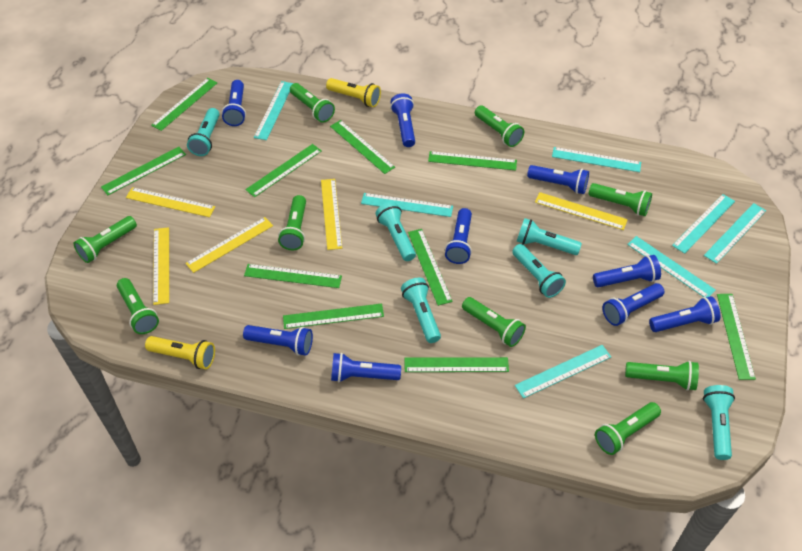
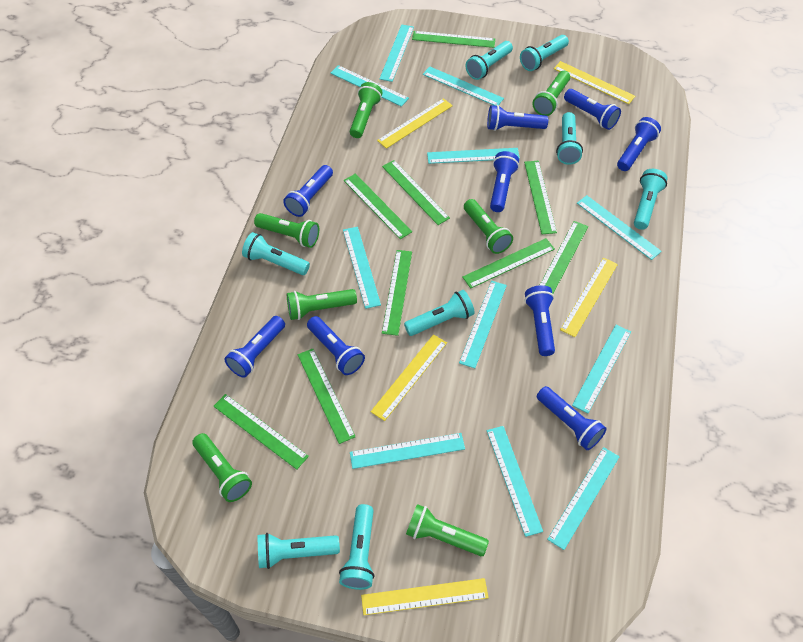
green flashlight: 9 -> 7
green ruler: 10 -> 9
turquoise flashlight: 6 -> 8
turquoise ruler: 7 -> 11
yellow flashlight: 2 -> 0

